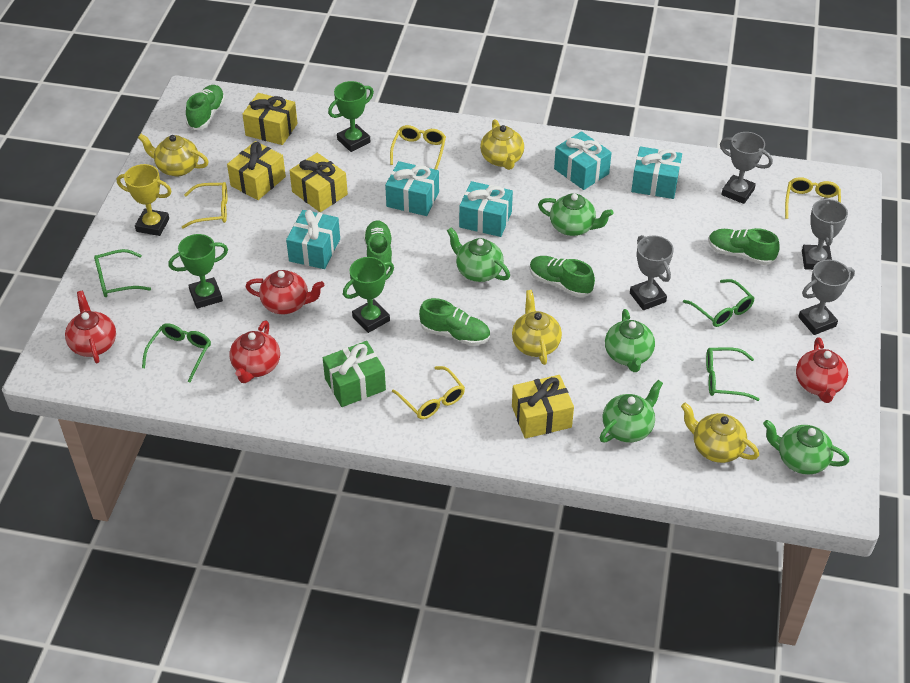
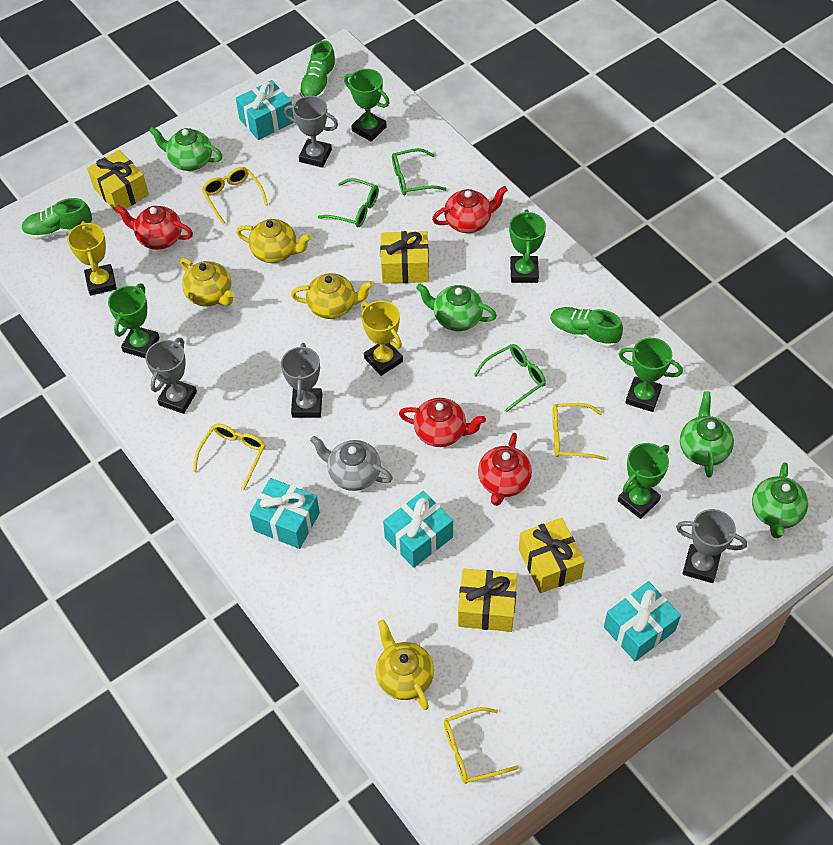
green gift: 1 -> 0
green glasses: 4 -> 3
green shoe: 5 -> 3
green teapot: 5 -> 4
green trophy: 3 -> 5
grey teapot: 0 -> 1
turquoise gift: 5 -> 4
yellow trophy: 1 -> 2

